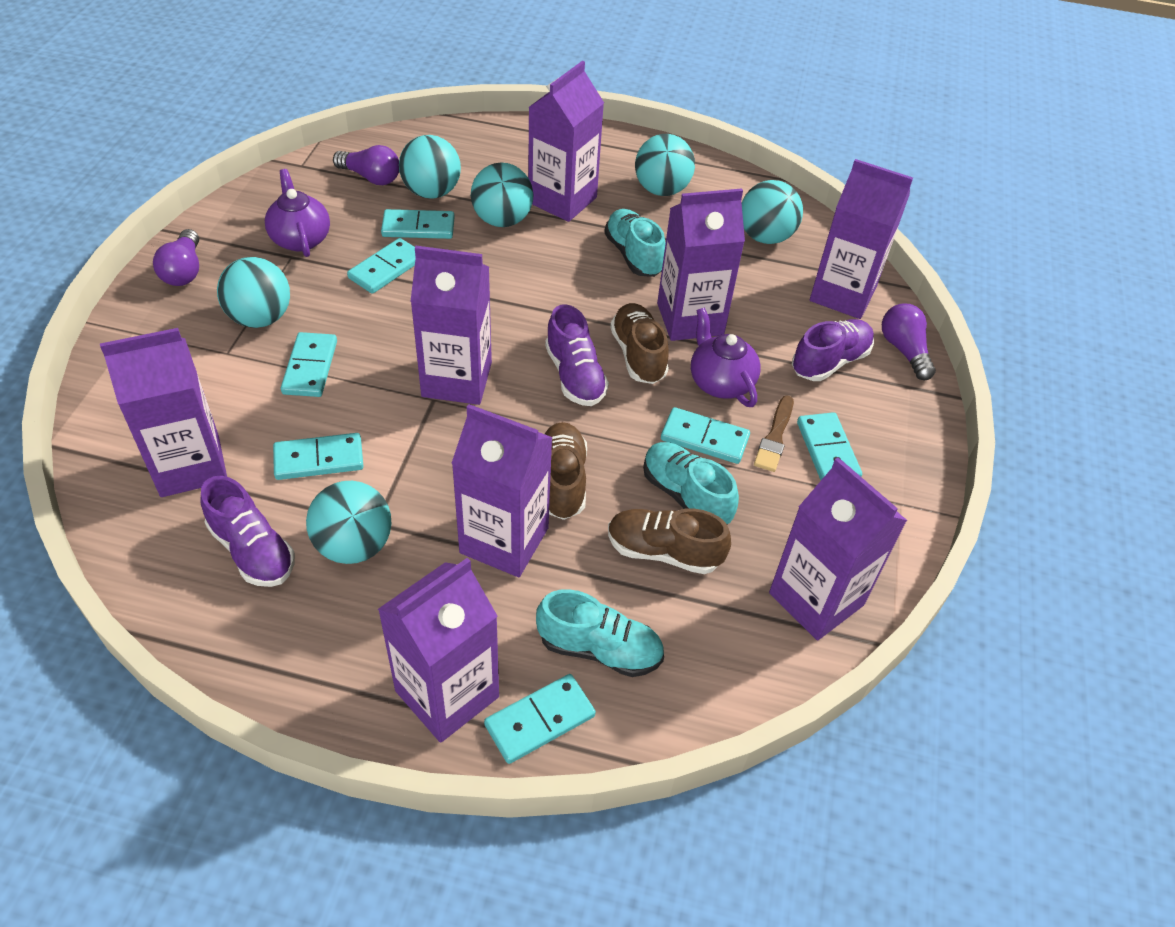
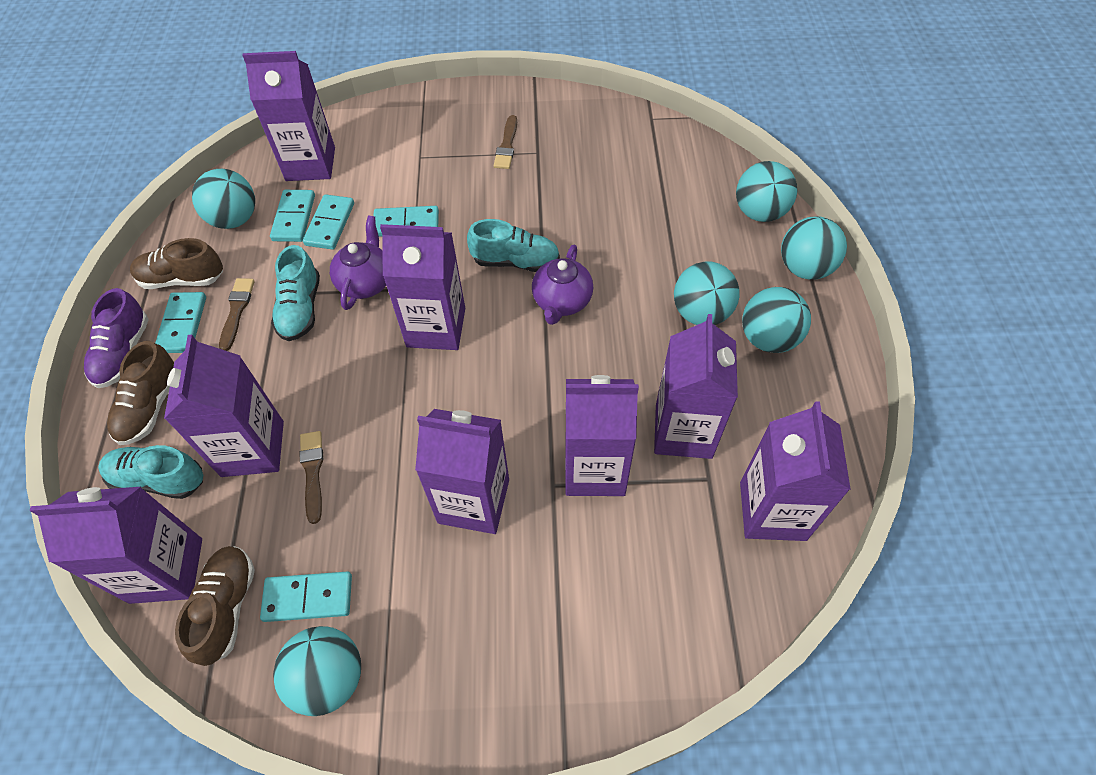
brown brush: 1 -> 3
purple light bulb: 3 -> 0
purple shoe: 3 -> 1
turquoise domino: 7 -> 5

